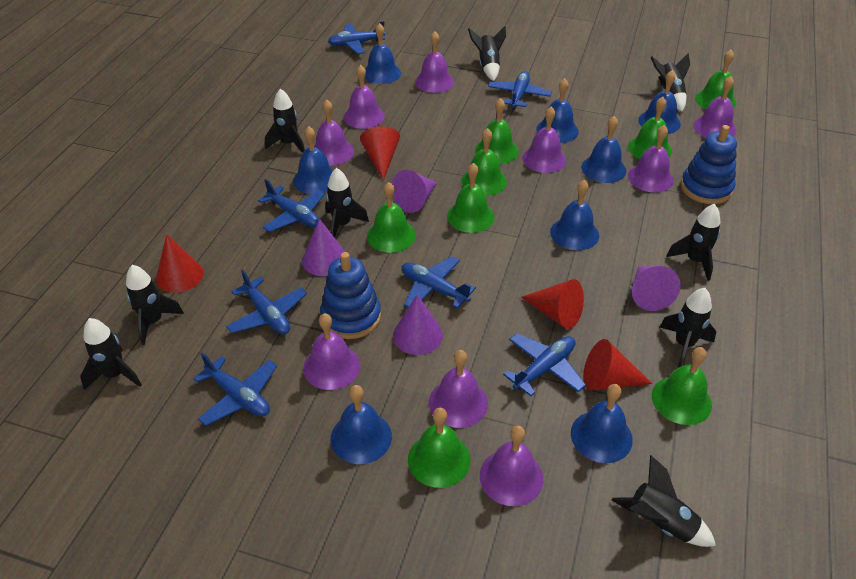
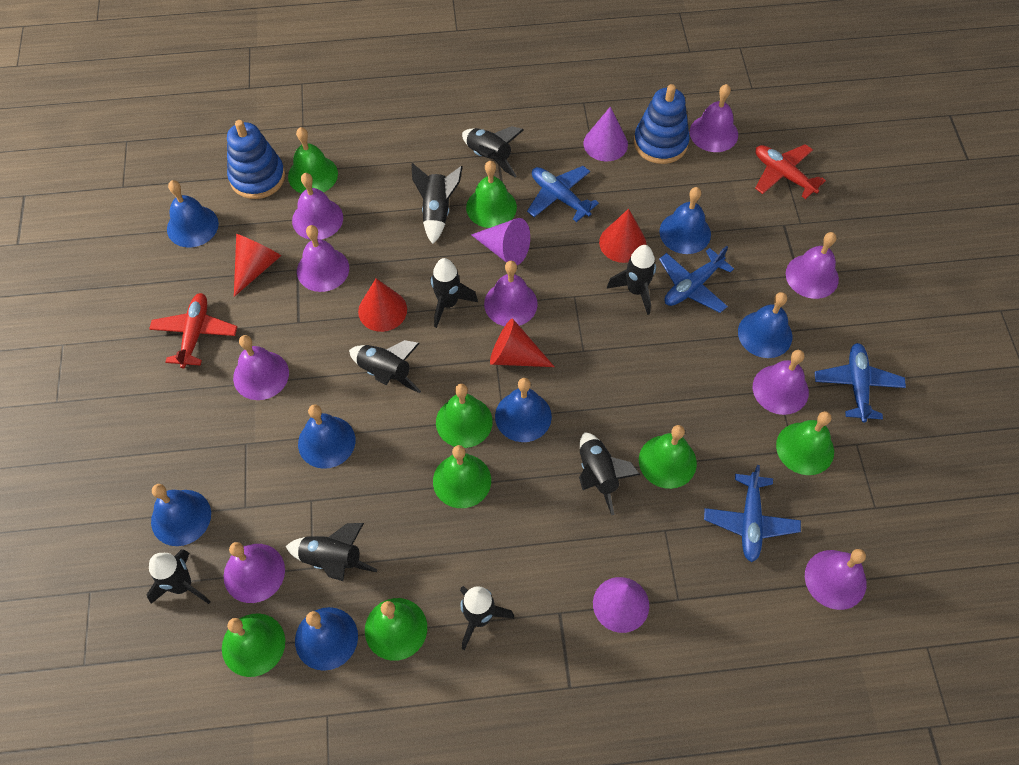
blue bell: 8 -> 7
blue plane: 7 -> 4
purple cone: 4 -> 3
red plane: 0 -> 2

